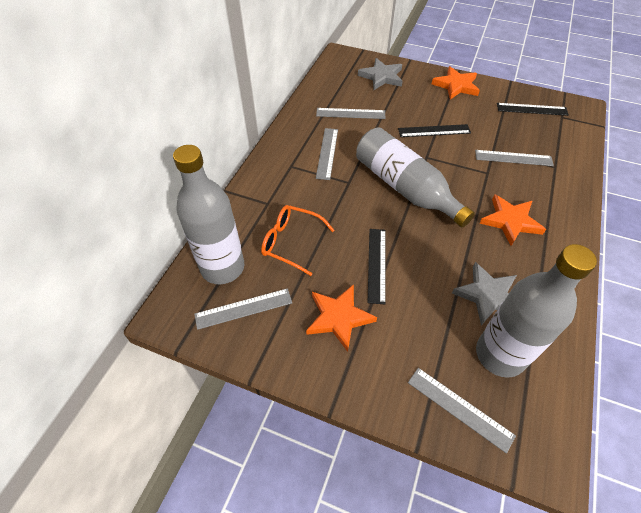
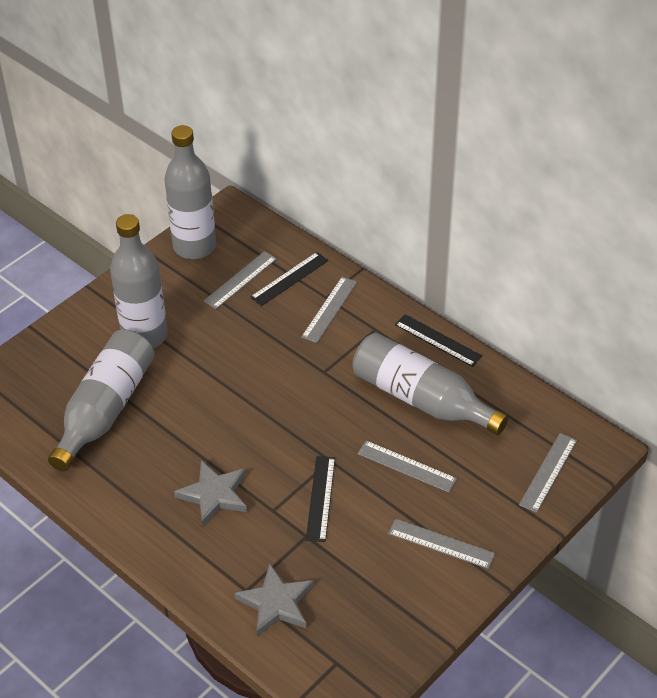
grey bottle: 3 -> 4
orange glasses: 1 -> 0
orange star: 3 -> 0

